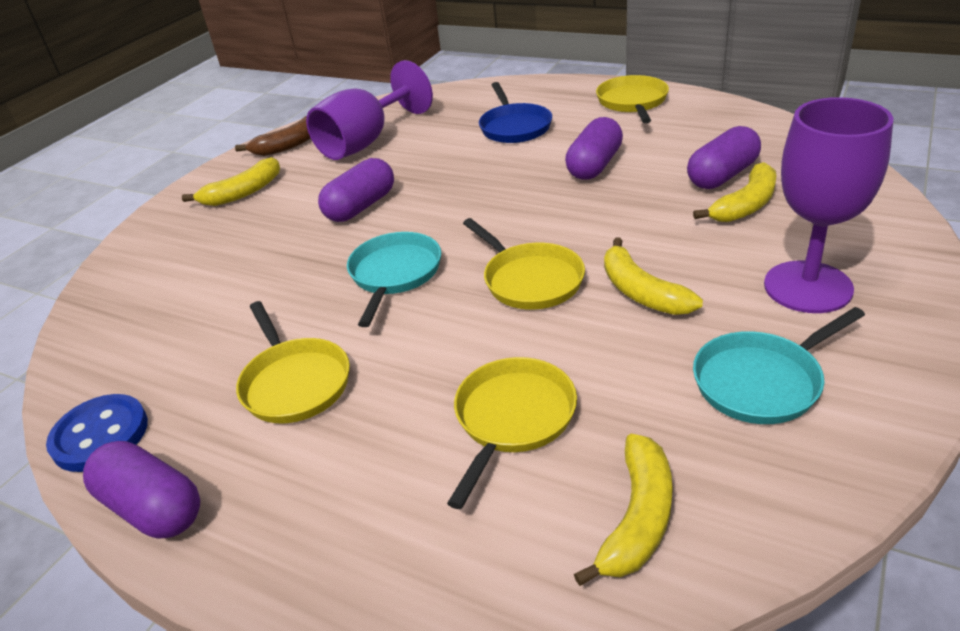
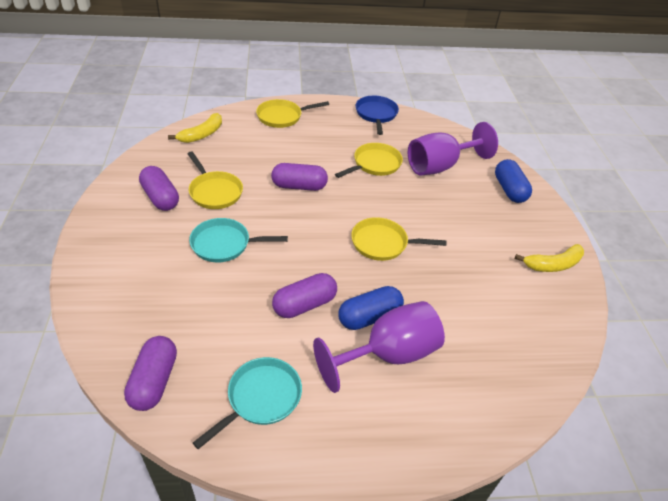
blue button: 1 -> 0
blue capsule: 0 -> 2
brown banana: 1 -> 0
yellow banana: 4 -> 2

